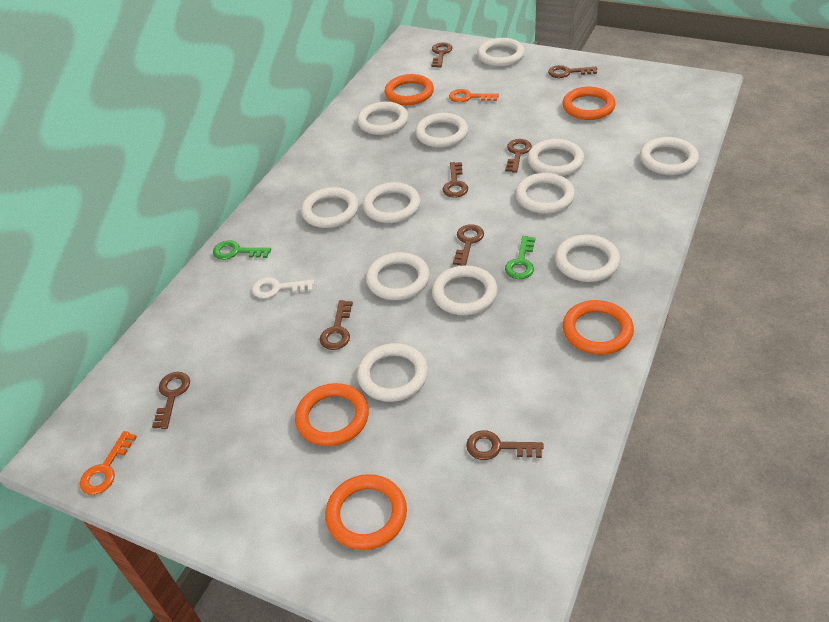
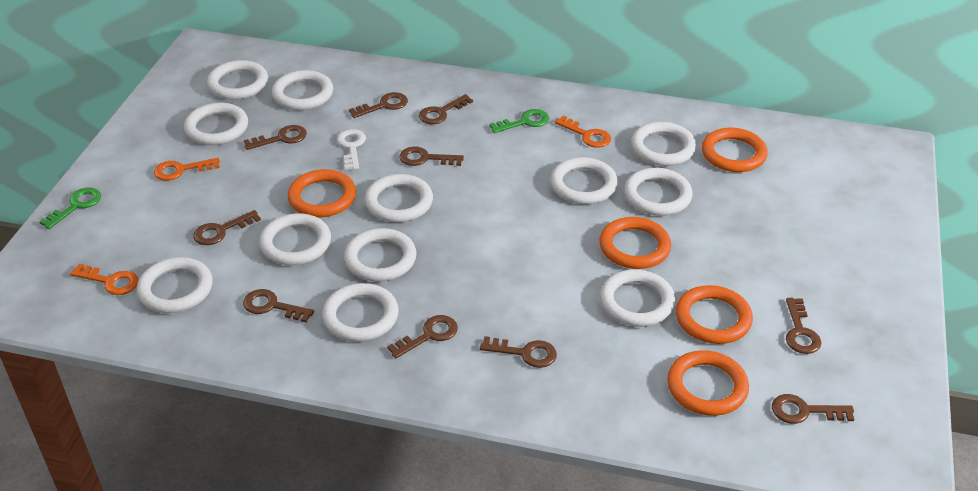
brown key: 8 -> 10
orange key: 2 -> 3

